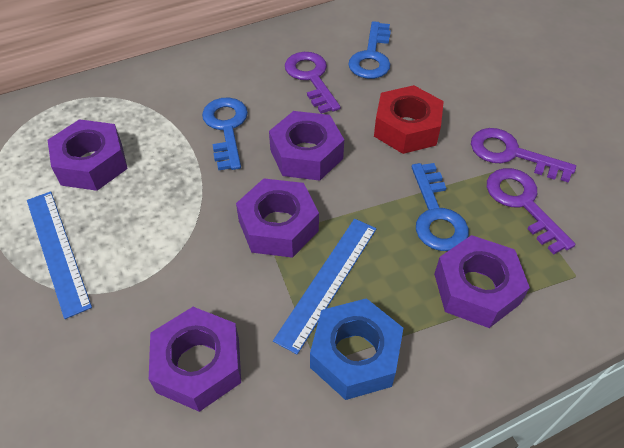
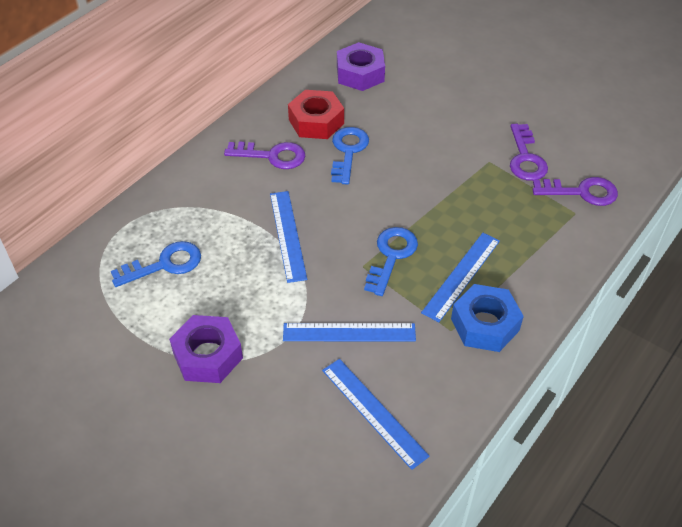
blue ruler: 2 -> 4
purple nut: 5 -> 2

